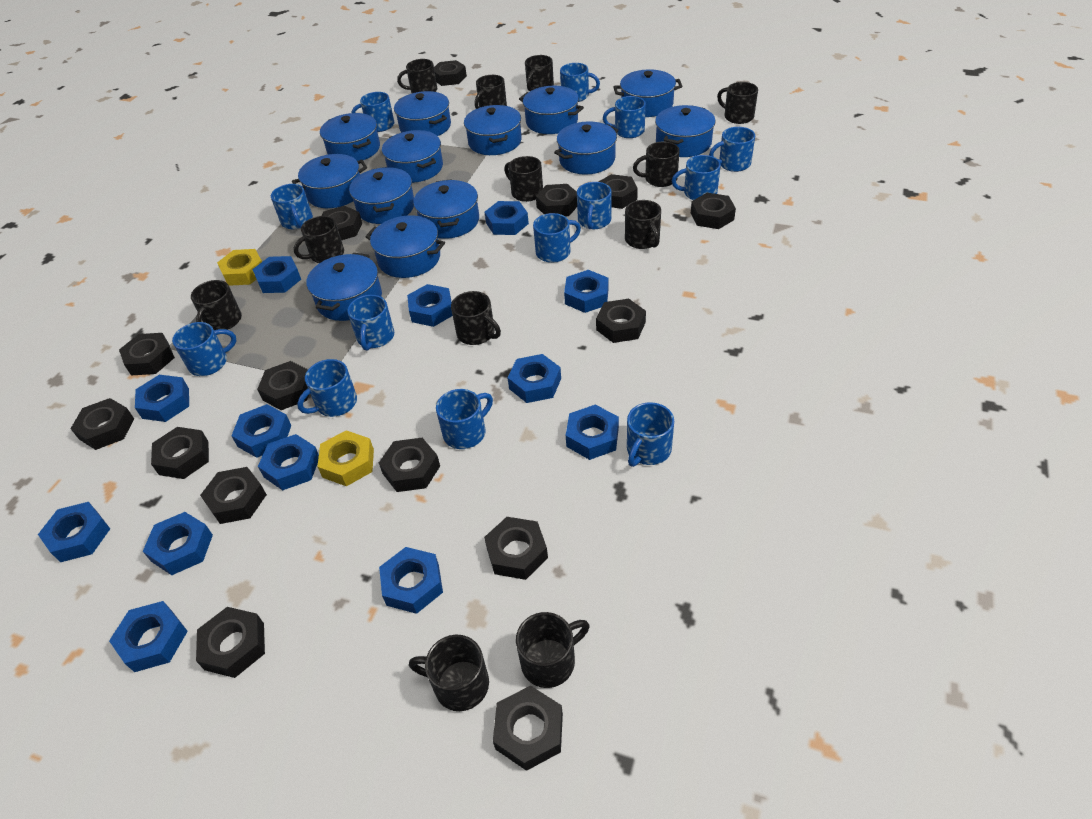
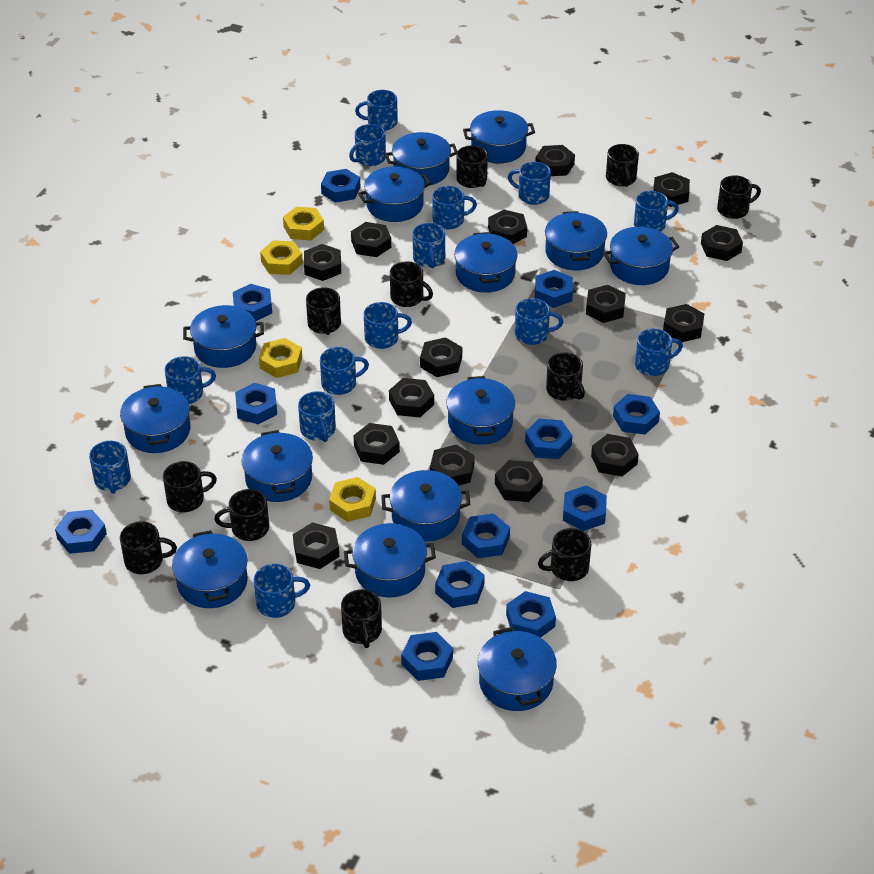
black mug: 12 -> 11
blue mug: 13 -> 14
blue nut: 13 -> 12
blue pot: 13 -> 14
yellow nut: 2 -> 4

